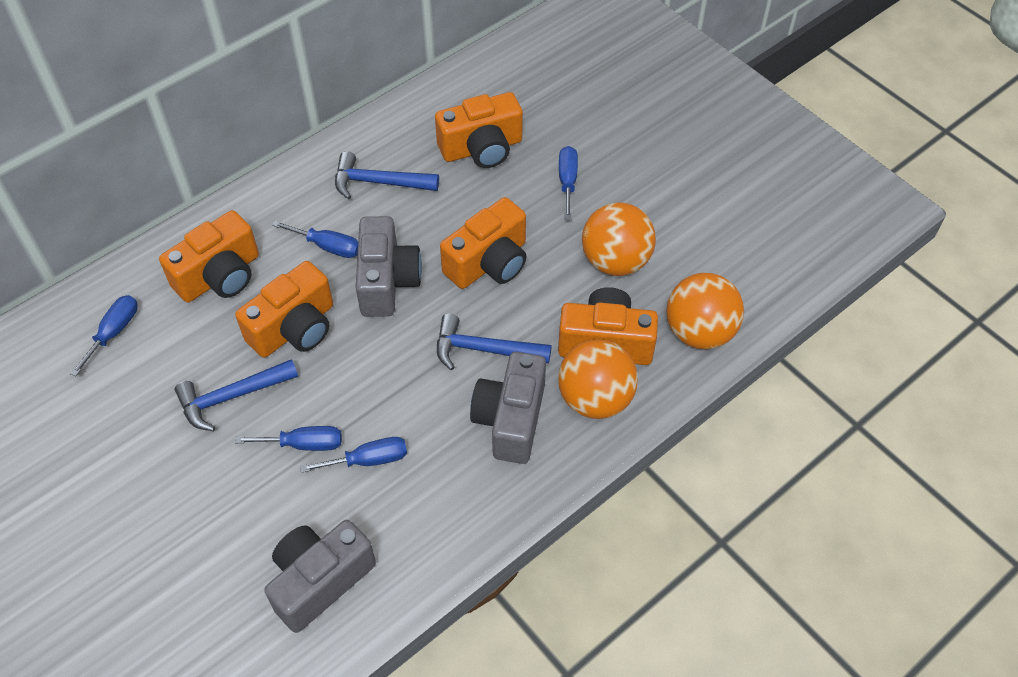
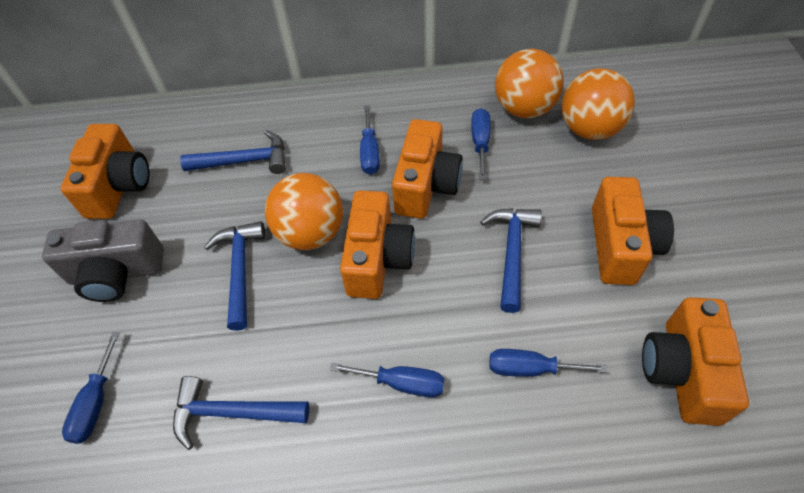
blue hammer: 3 -> 4
grey camera: 3 -> 1

